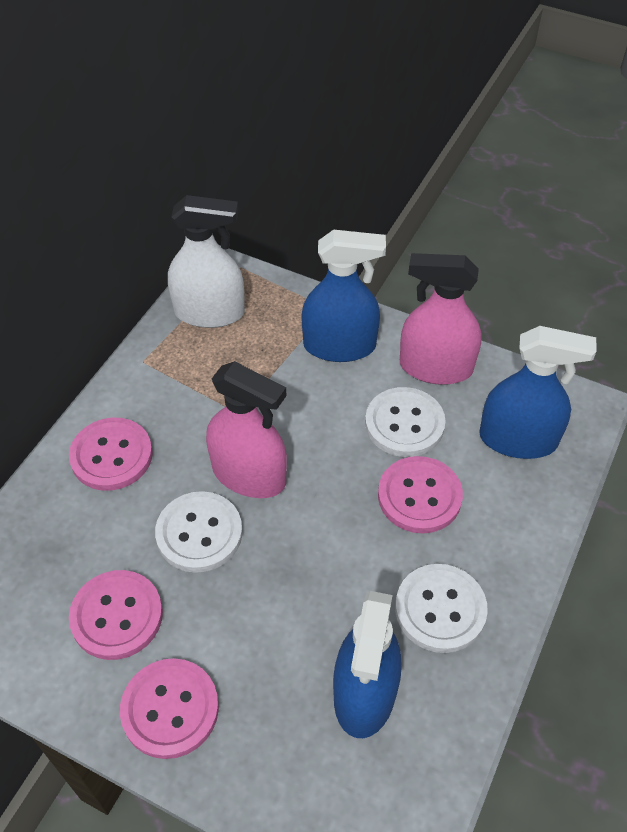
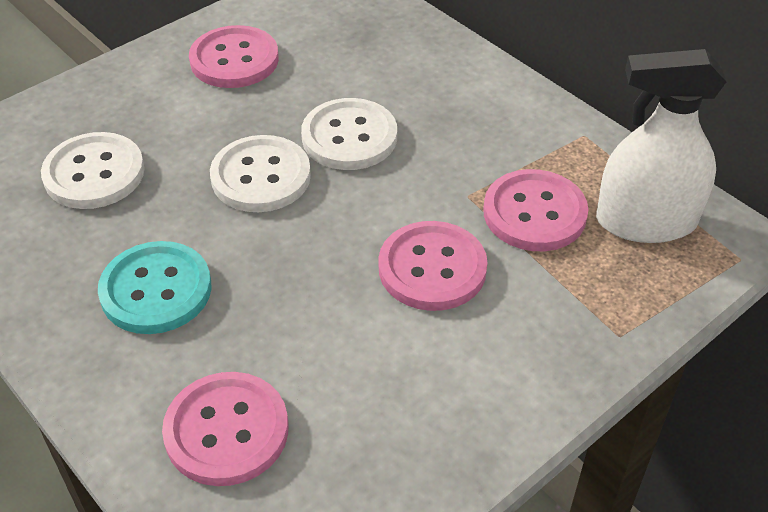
blue spray bottle: 3 -> 0
pink spray bottle: 2 -> 0
turquoise button: 0 -> 1

